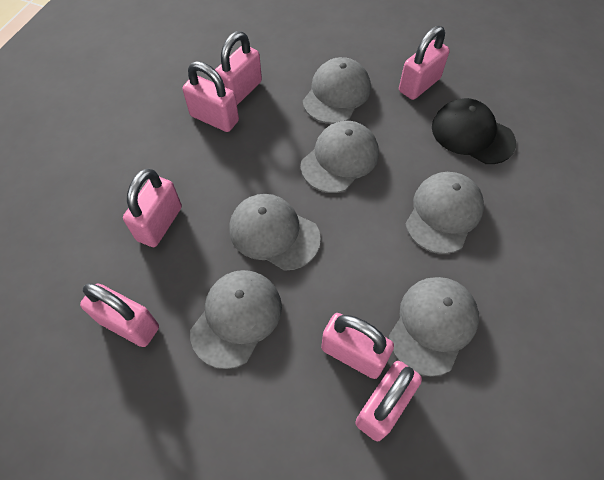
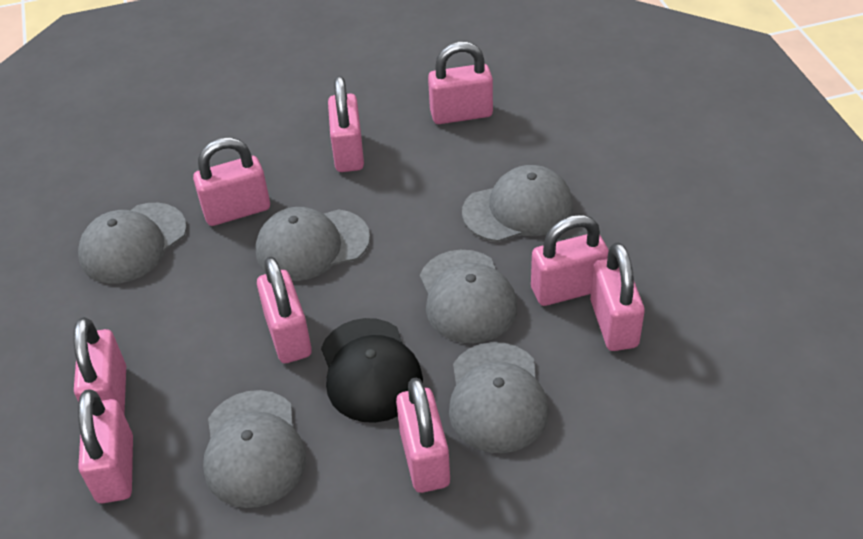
pink padlock: 7 -> 9

